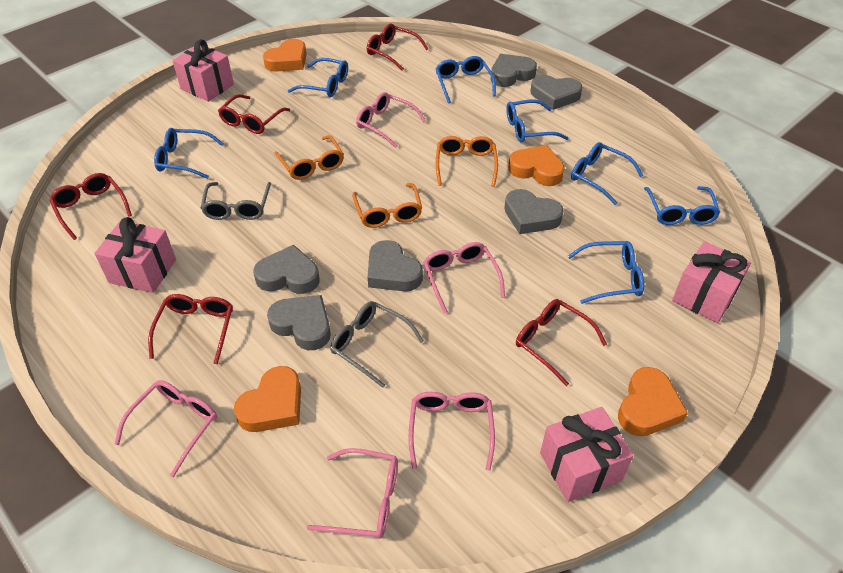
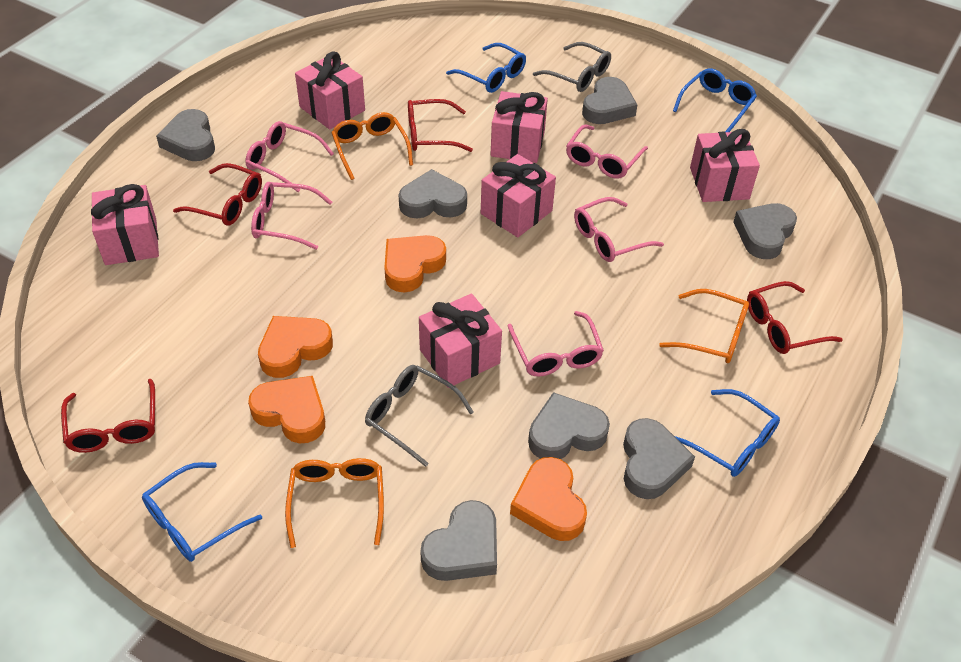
blue glasses: 7 -> 4
grey heart: 6 -> 7
pink gift: 4 -> 6
red glasses: 5 -> 4

